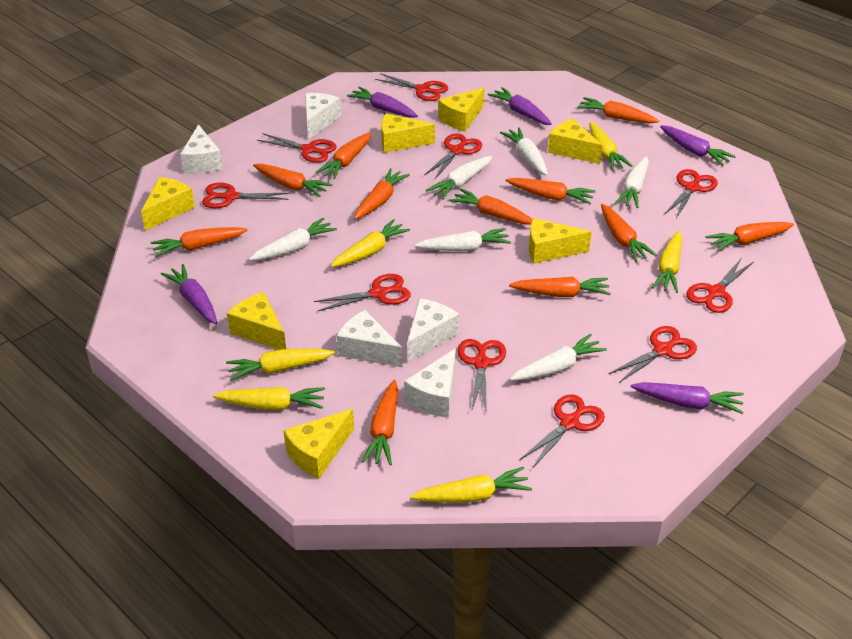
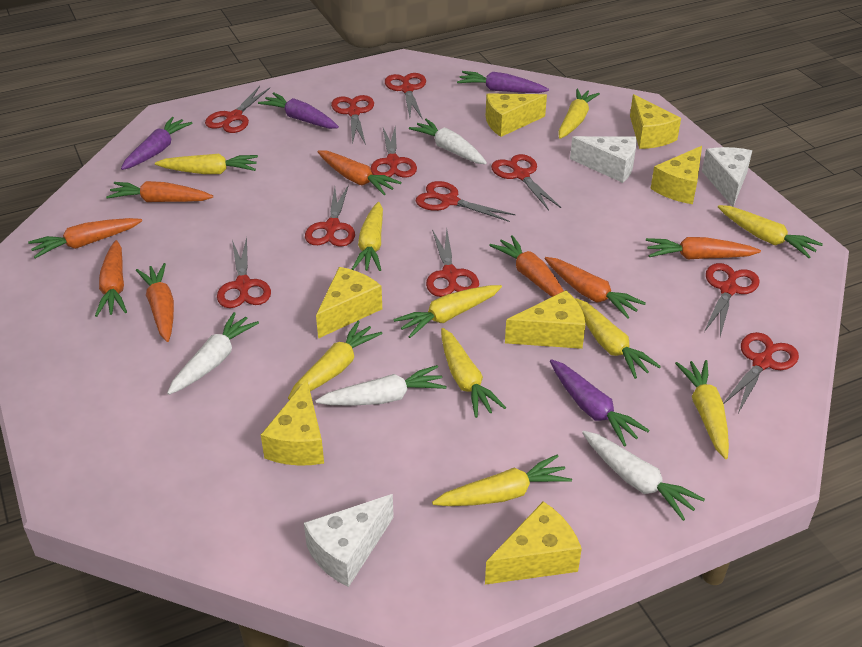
orange carrot: 11 -> 8
purple carrot: 5 -> 4
red scissors: 10 -> 11
white carrot: 6 -> 4
white cheese: 5 -> 3
yellow carrot: 6 -> 10

